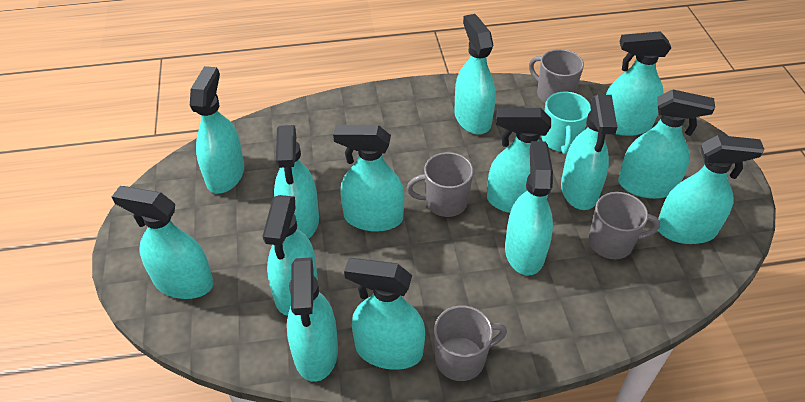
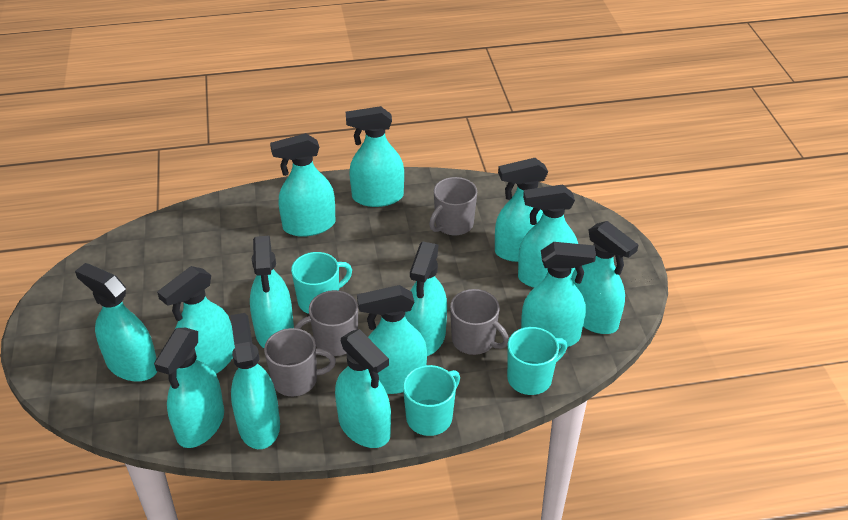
turquoise mug: 1 -> 3

